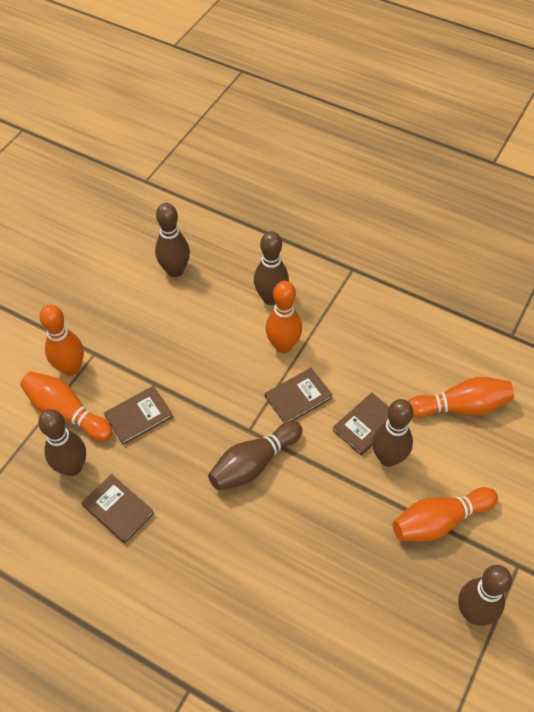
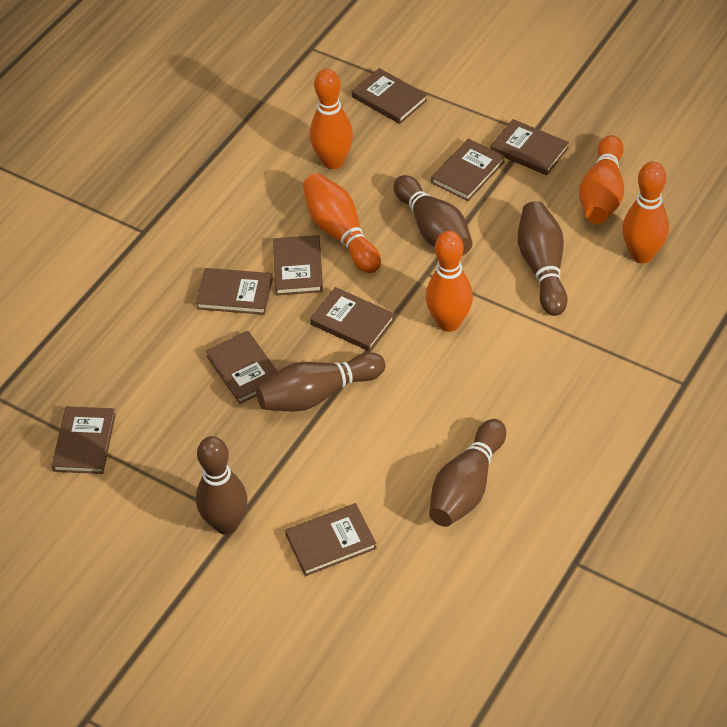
brown book: 4 -> 9
brown bowling pin: 6 -> 5

